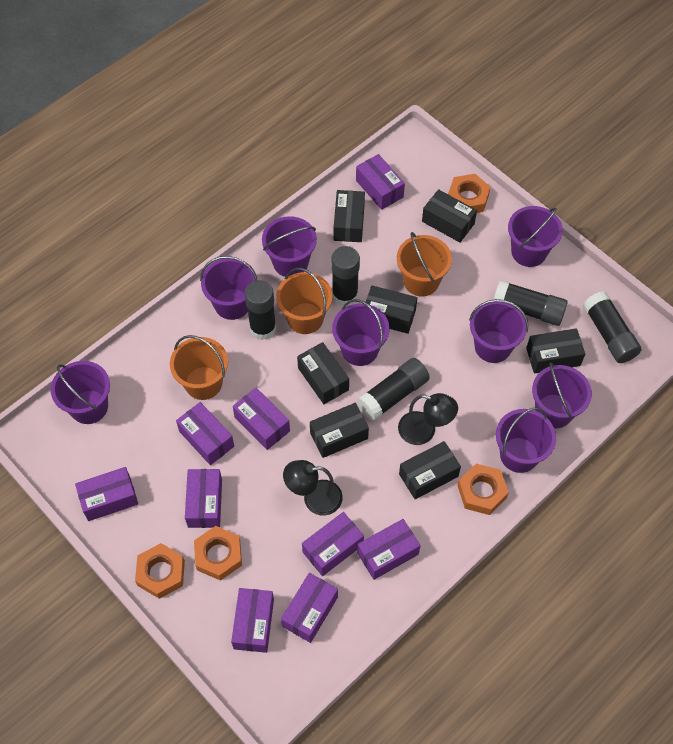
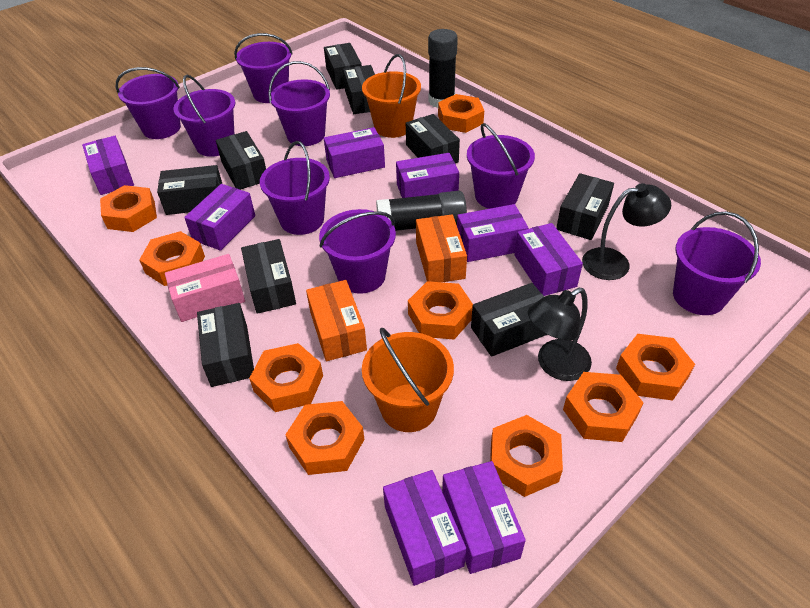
black box: 7 -> 9
black glue stick: 5 -> 2
orange box: 0 -> 2
orange bucket: 3 -> 2
orange nut: 4 -> 9
pink box: 0 -> 1
purple box: 9 -> 8

